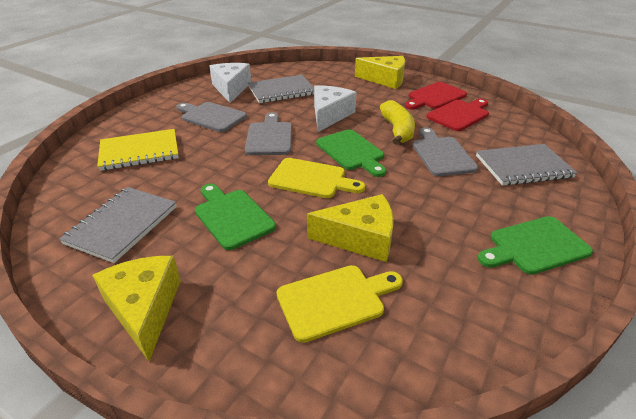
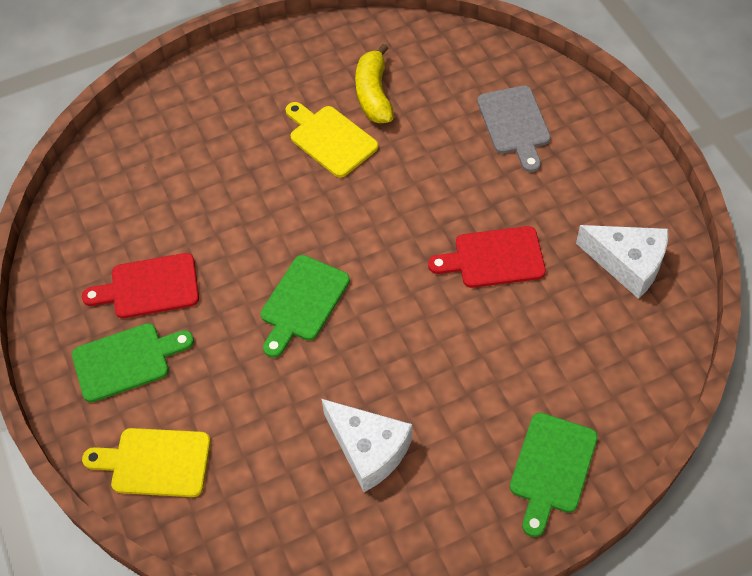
grey cutting board: 3 -> 1
grey notebook: 3 -> 0
yellow cheese: 3 -> 0
yellow notebook: 1 -> 0

